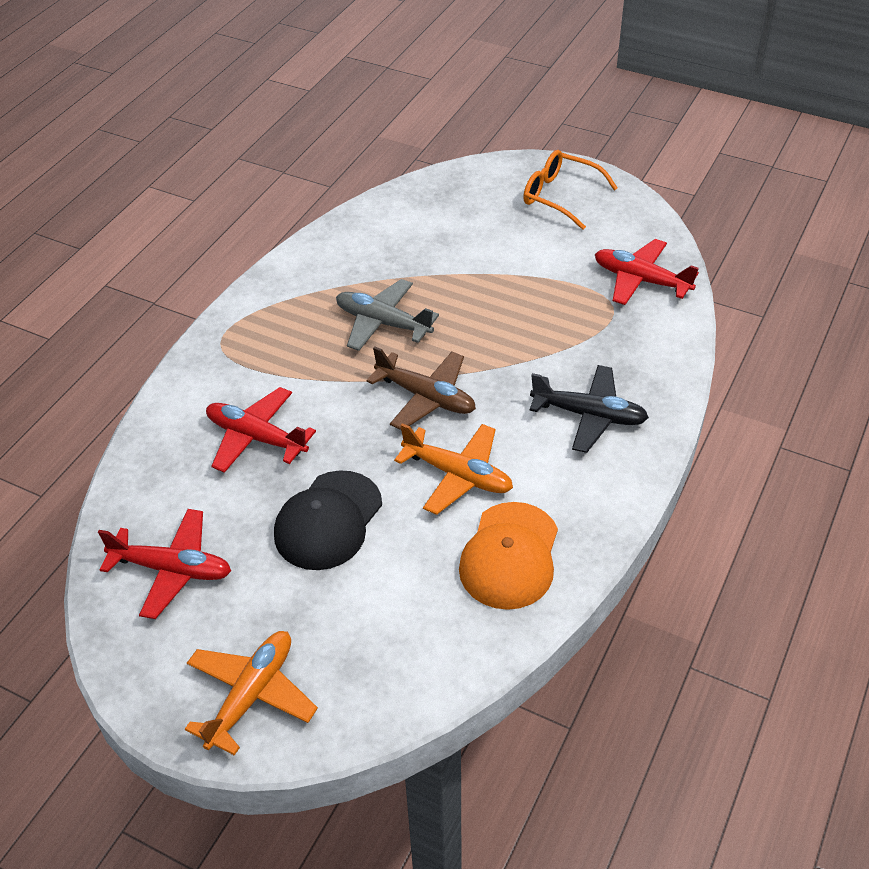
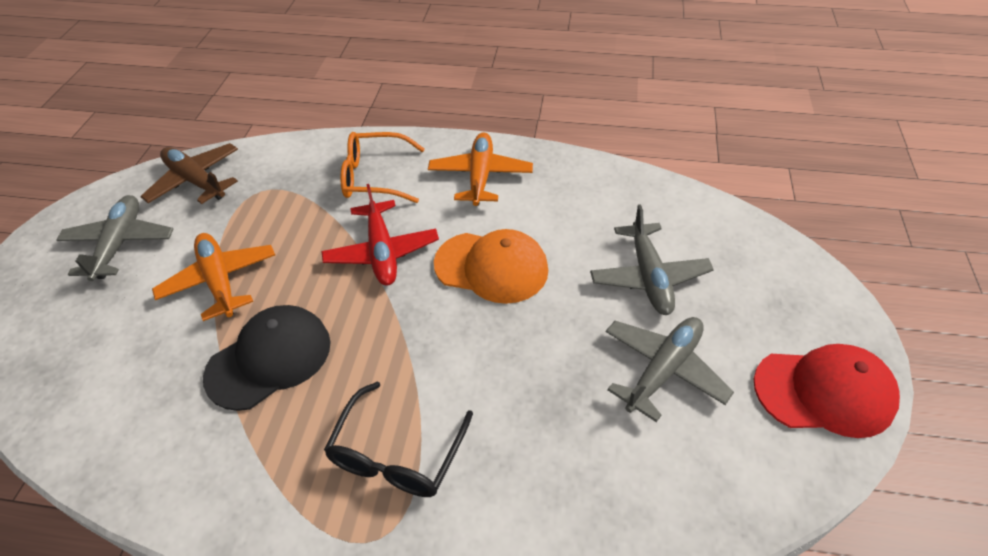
black glasses: 0 -> 1
black plane: 1 -> 0
grey plane: 1 -> 3
red cap: 0 -> 1
red plane: 3 -> 1

